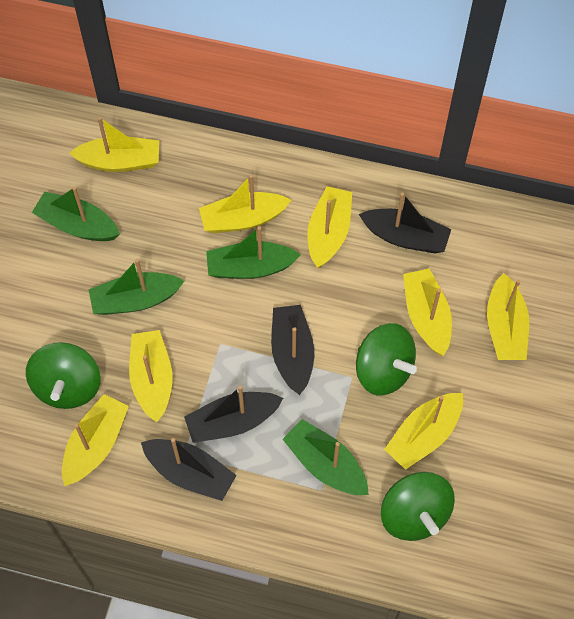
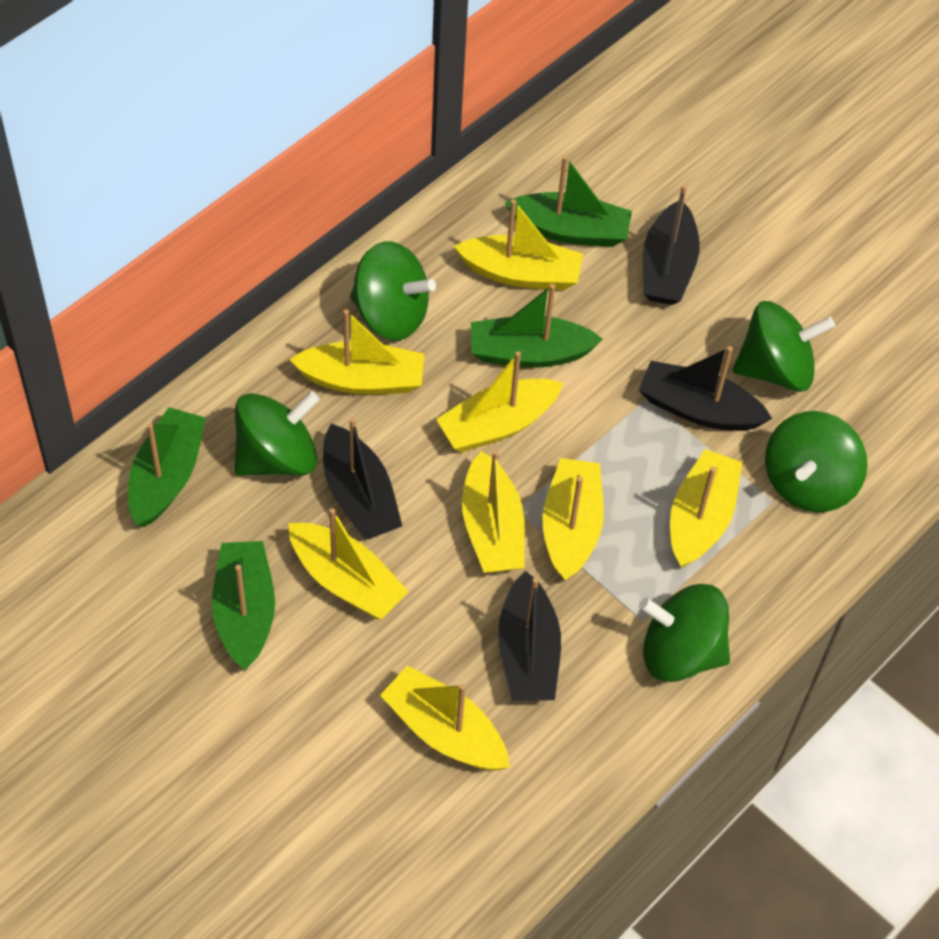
green spinning top: 3 -> 5

